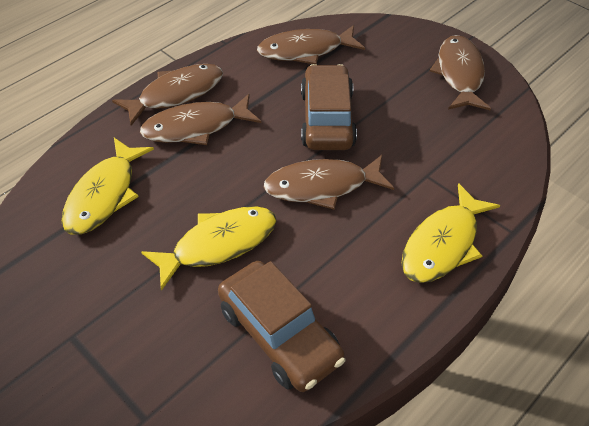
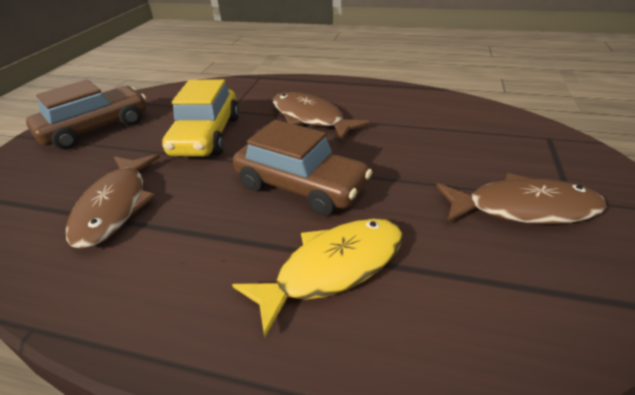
brown fish: 5 -> 3
yellow car: 0 -> 1
yellow fish: 3 -> 1

